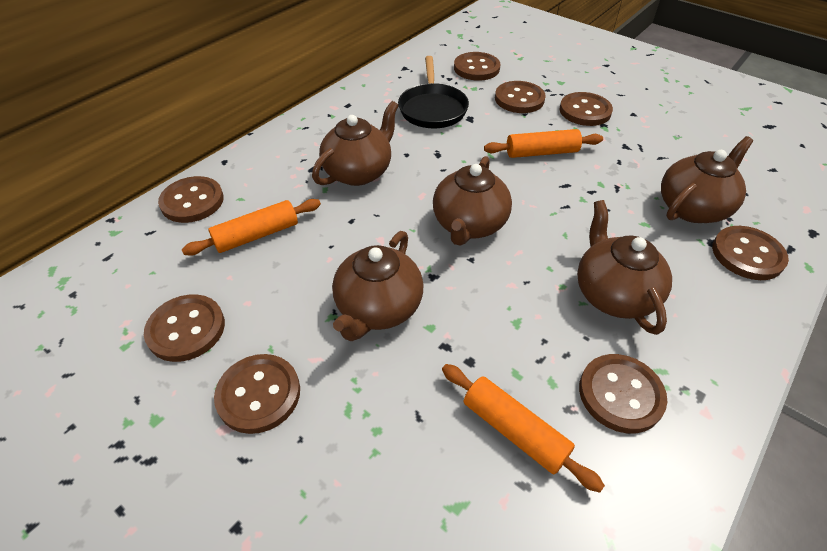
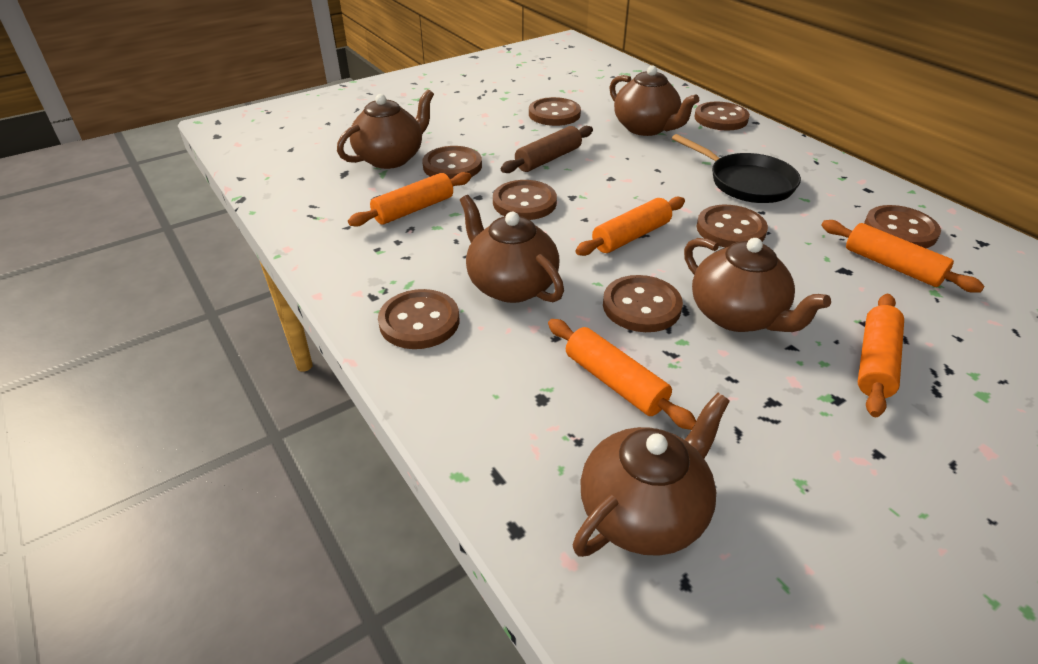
brown rolling pin: 0 -> 1
orange rolling pin: 3 -> 5

